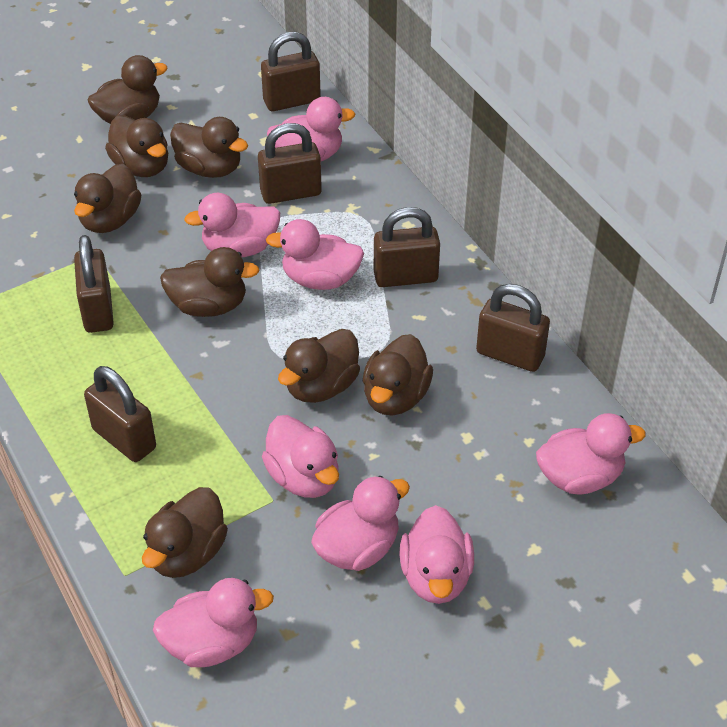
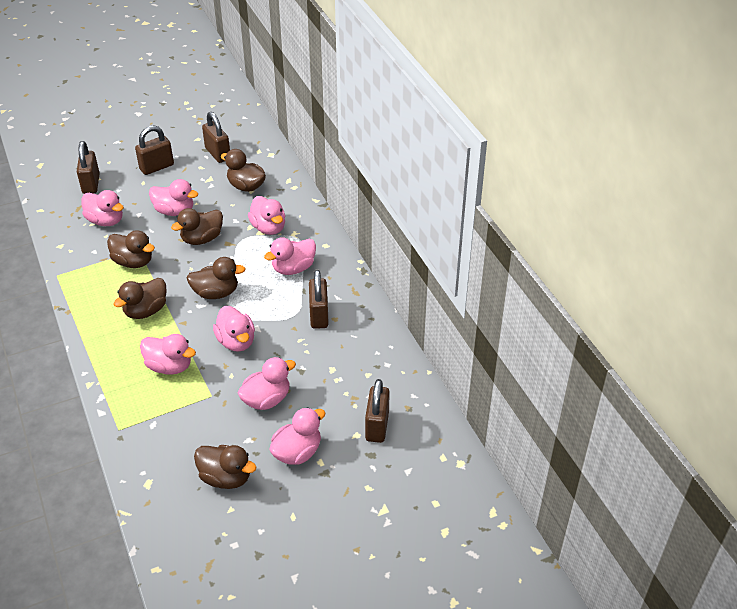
brown duck: 8 -> 6
brown padlock: 6 -> 5

